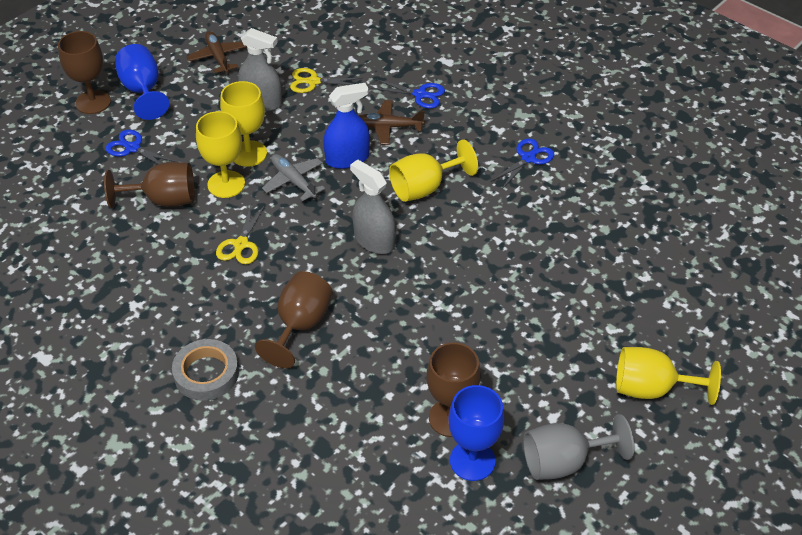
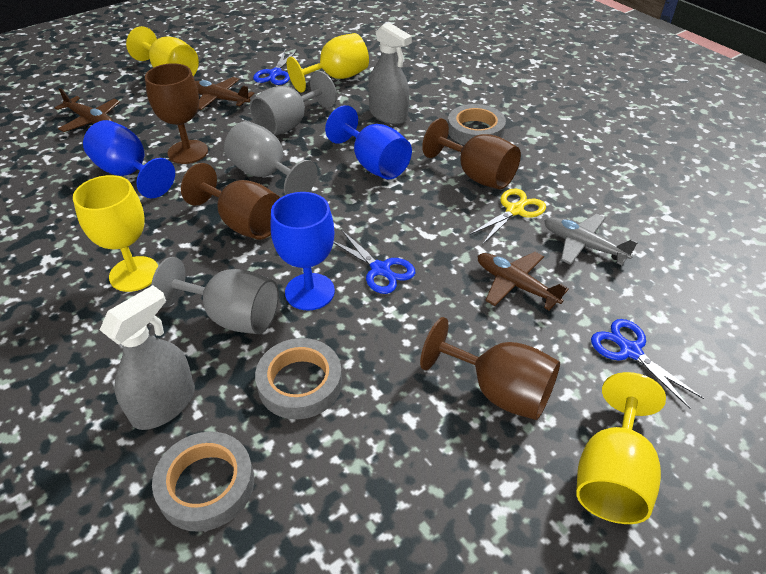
blue goblet: 2 -> 3
blue spray bottle: 1 -> 0
brown plane: 2 -> 3
grey goblet: 1 -> 3
grey tape: 1 -> 3
yellow scissors: 2 -> 1

